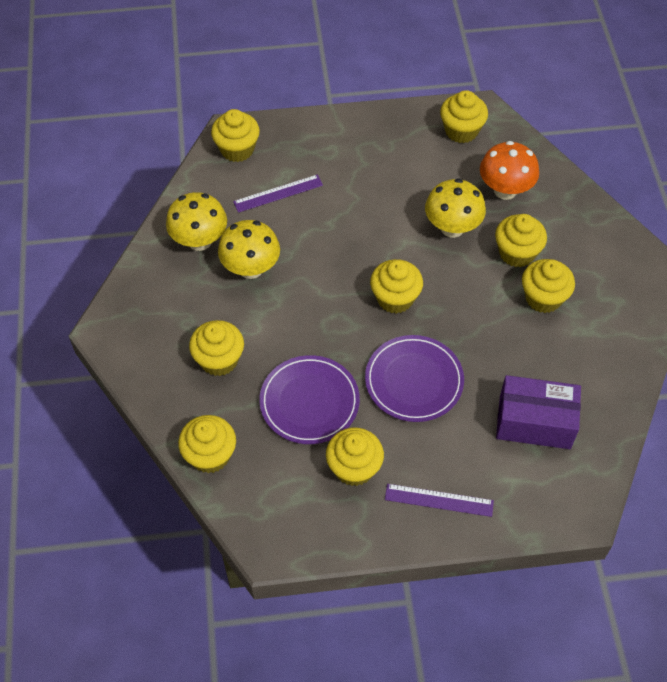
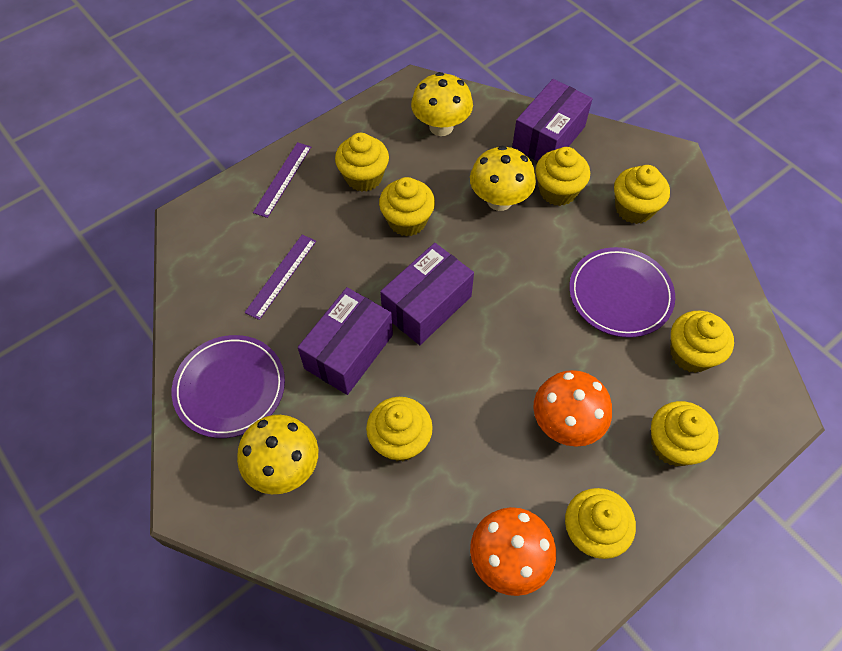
orange mushroom: 1 -> 2
purple box: 1 -> 3

